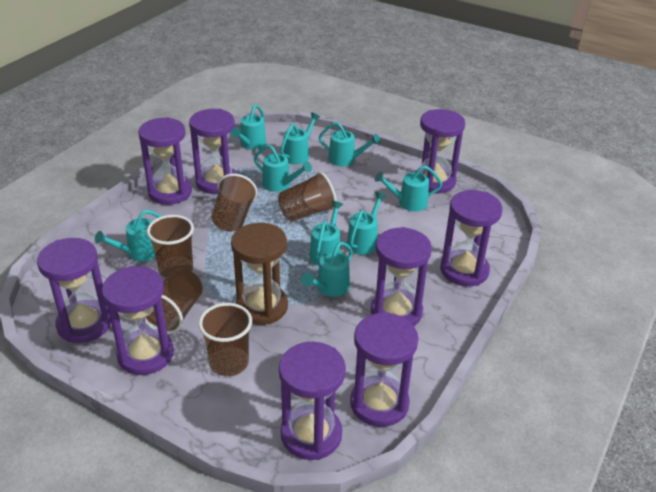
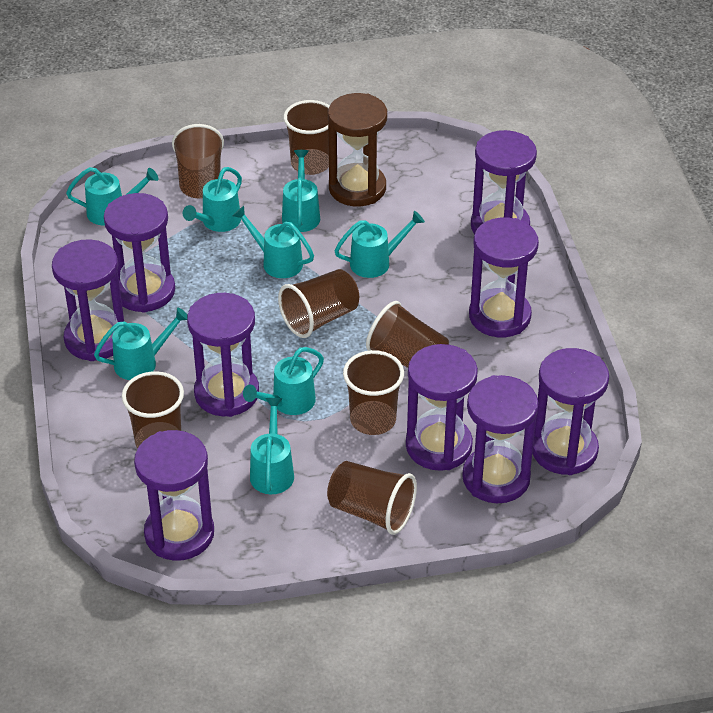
brown cup: 5 -> 7
turquoise watering can: 9 -> 8

